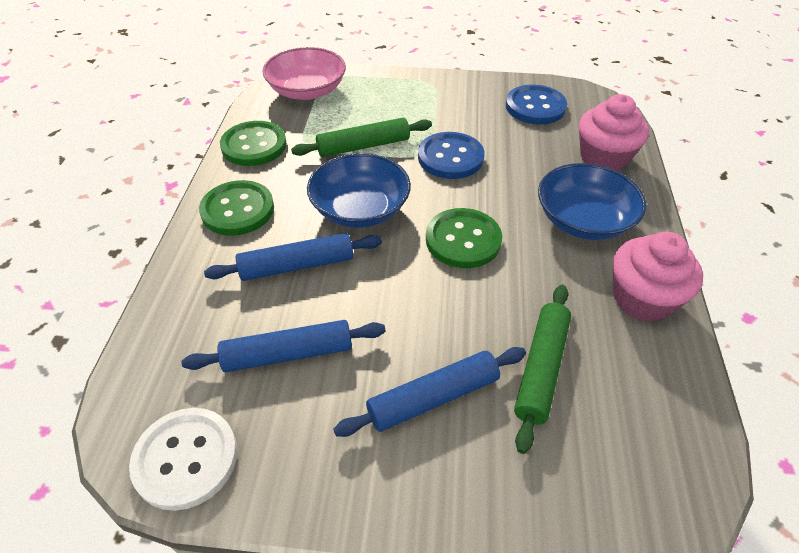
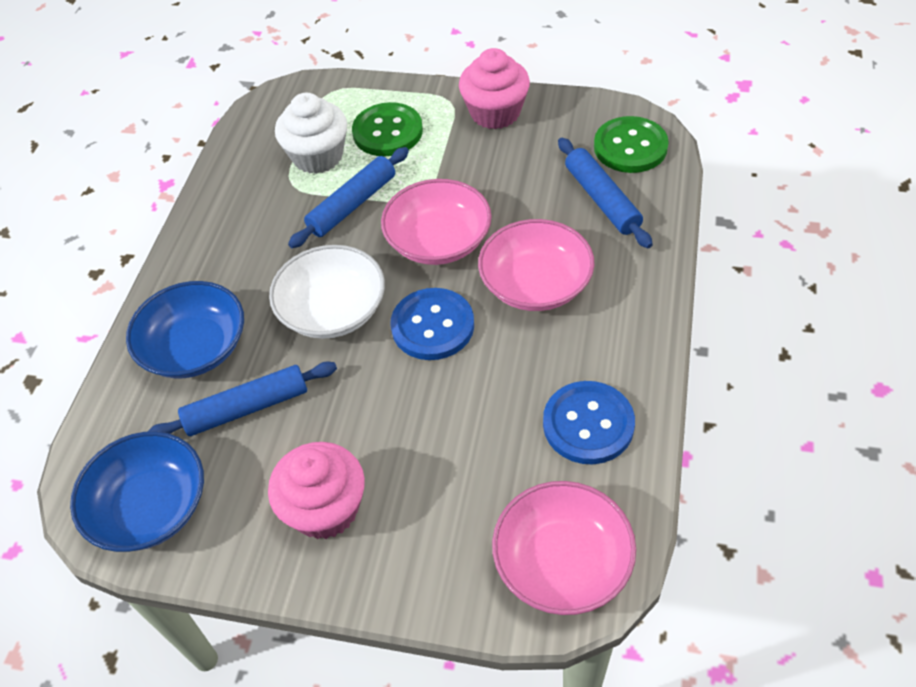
green button: 3 -> 2
green rolling pin: 2 -> 0
pink bowl: 1 -> 3
white bowl: 0 -> 1
white button: 1 -> 0
white cupcake: 0 -> 1

